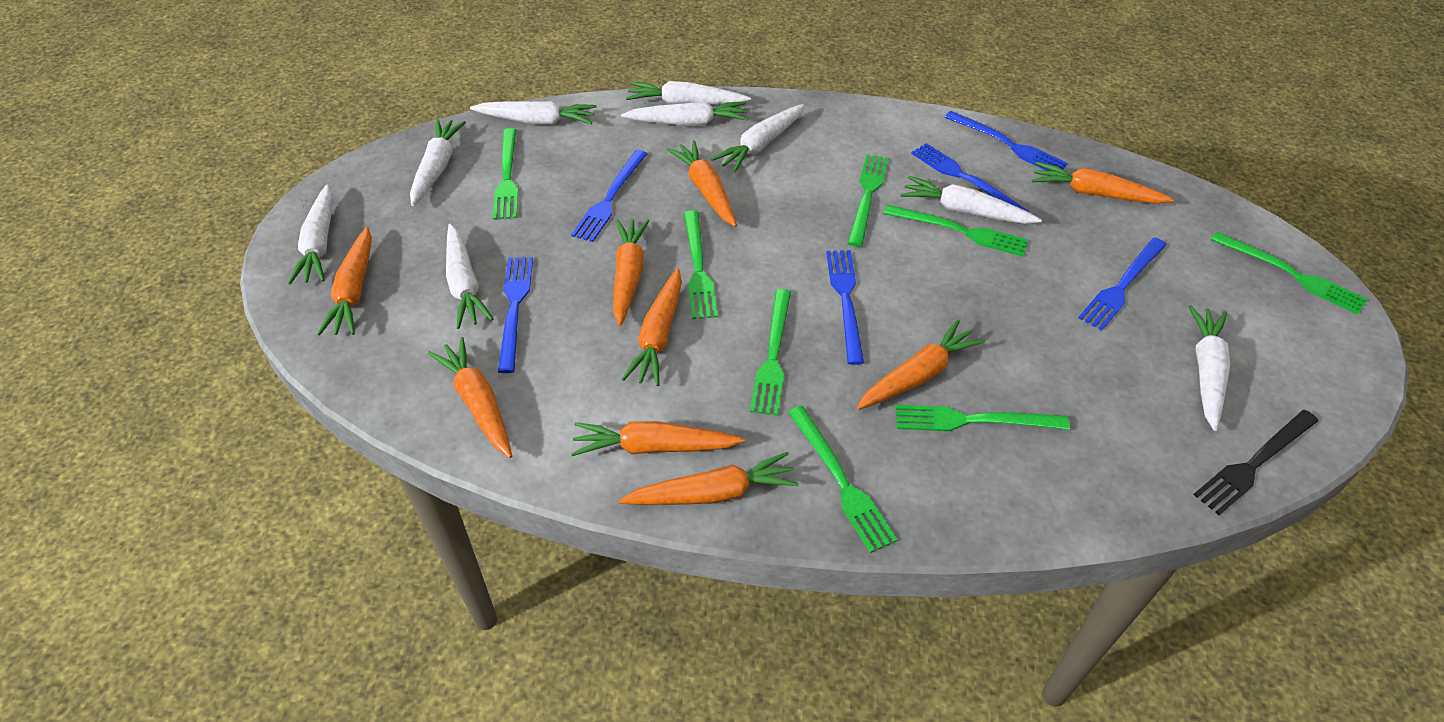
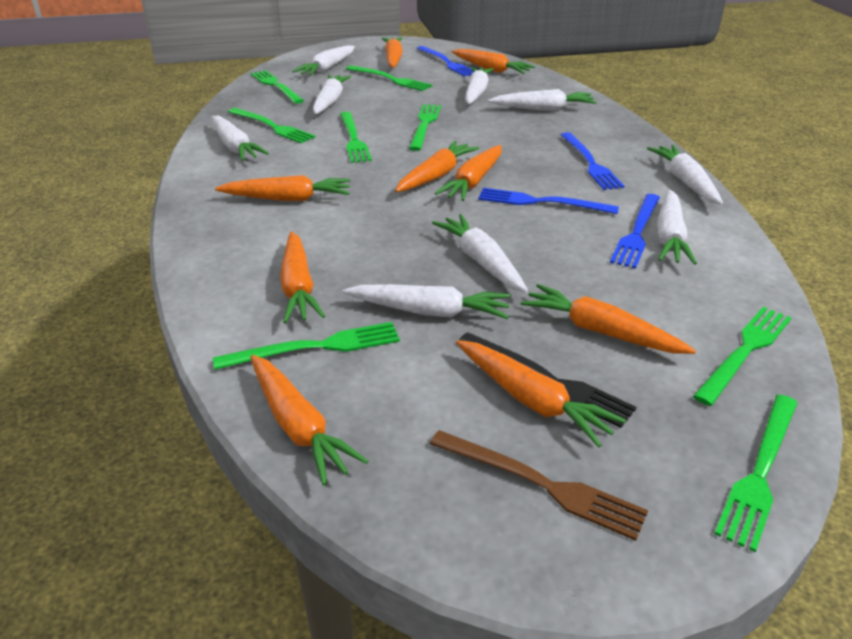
blue fork: 6 -> 4
brown fork: 0 -> 1

